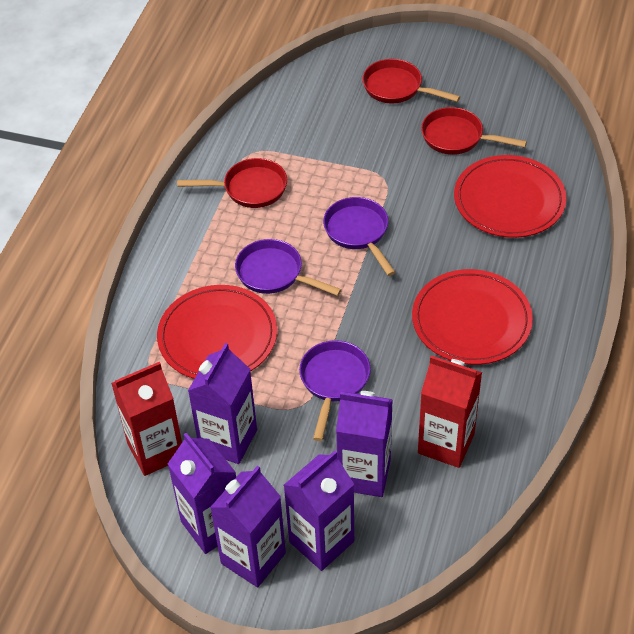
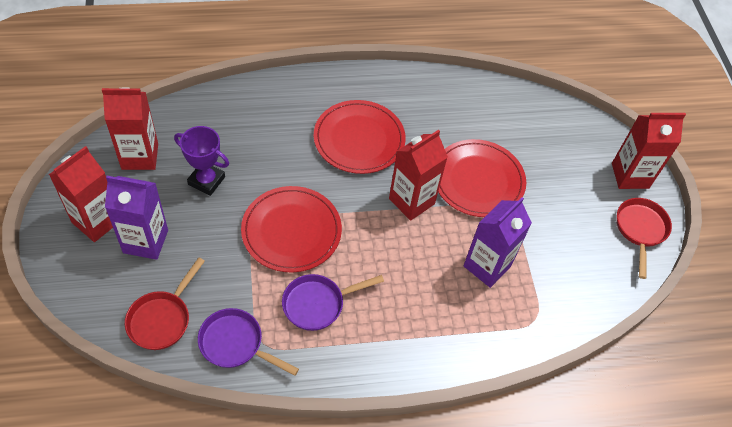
purple carton: 5 -> 2
purple pan: 3 -> 2
purple trophy: 0 -> 1
red carton: 2 -> 4
red pan: 3 -> 2

